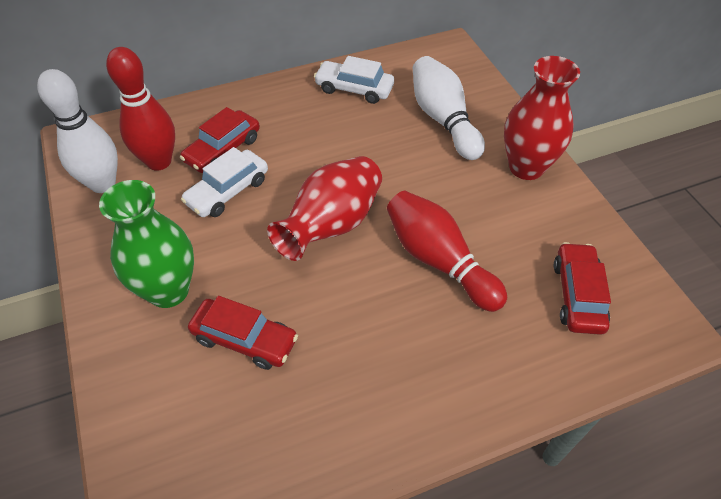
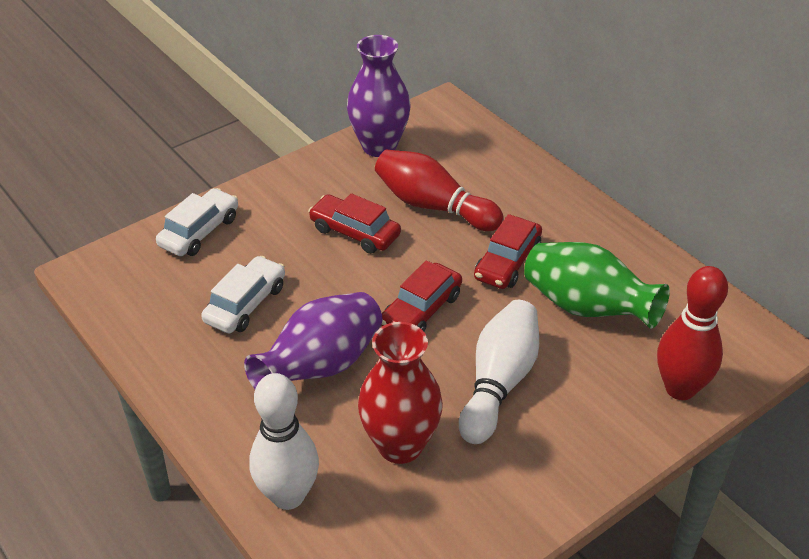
purple vase: 0 -> 2
red vase: 2 -> 1

